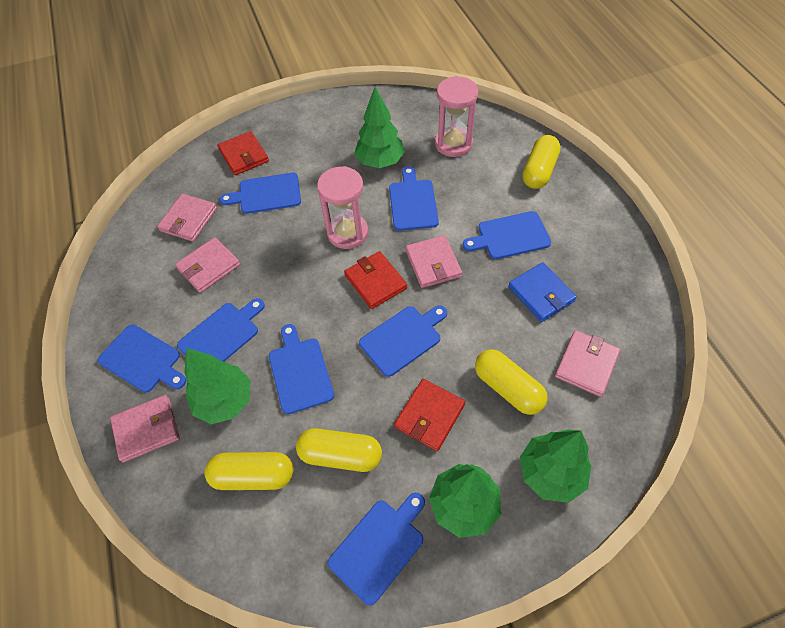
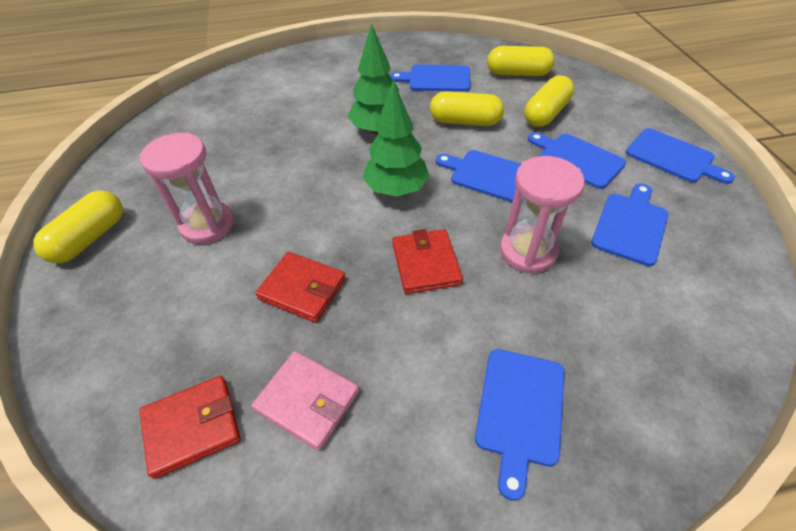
blue cutting board: 8 -> 6
blue wallet: 1 -> 0
green tree: 4 -> 2
pink wallet: 5 -> 1

